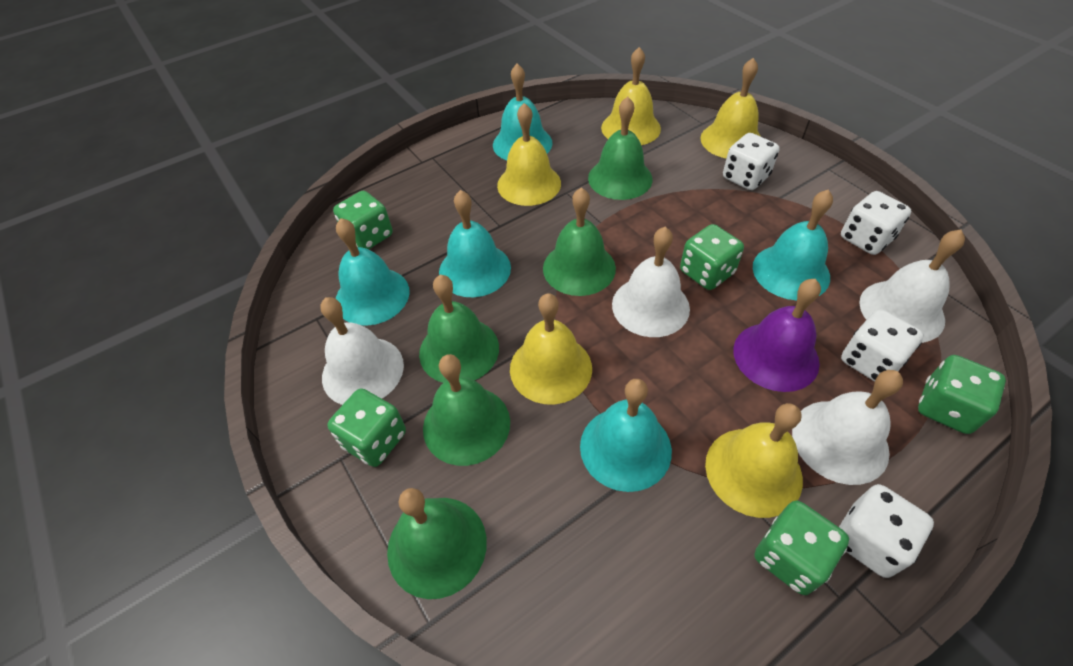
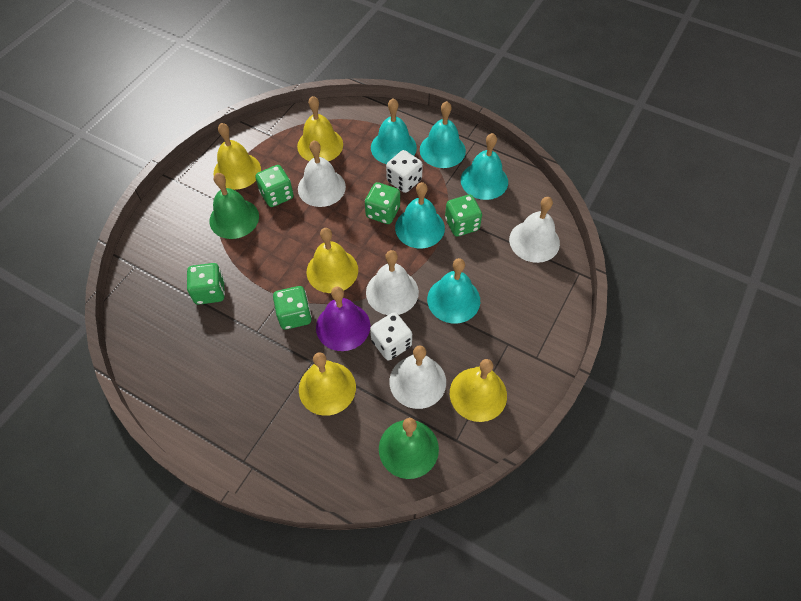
green bell: 5 -> 2
white dice: 4 -> 2

